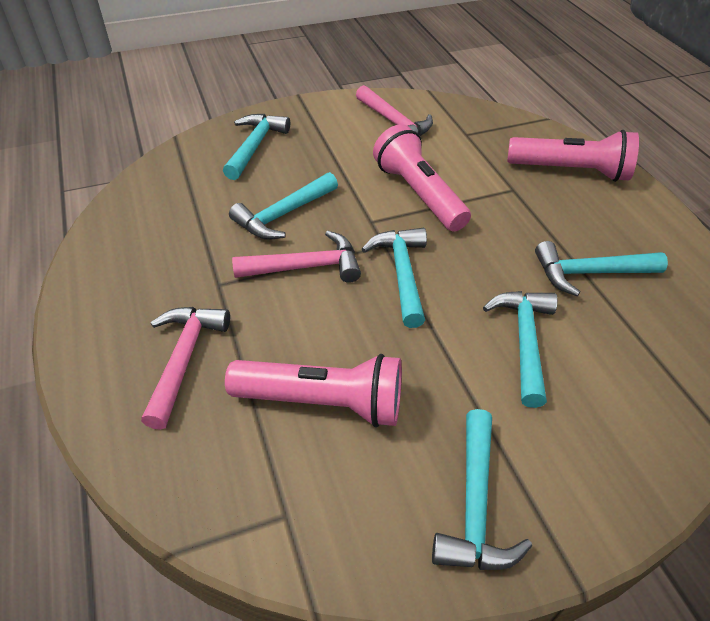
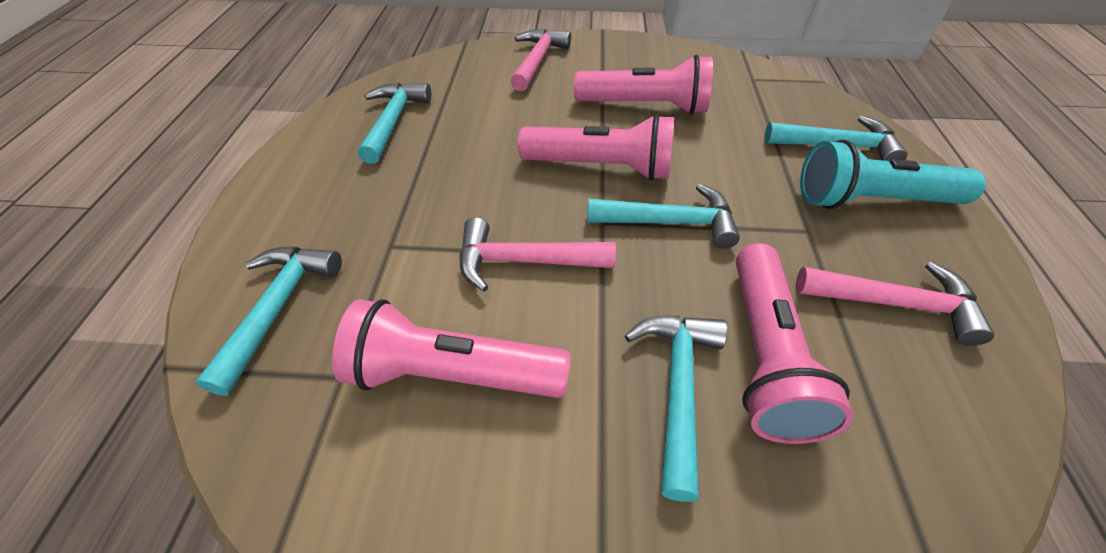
pink flashlight: 3 -> 4
turquoise flashlight: 0 -> 1
turquoise hammer: 6 -> 5

